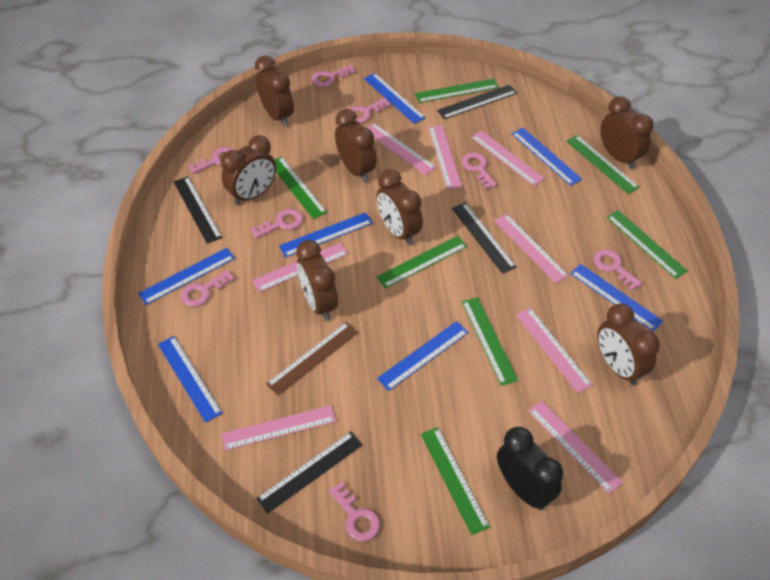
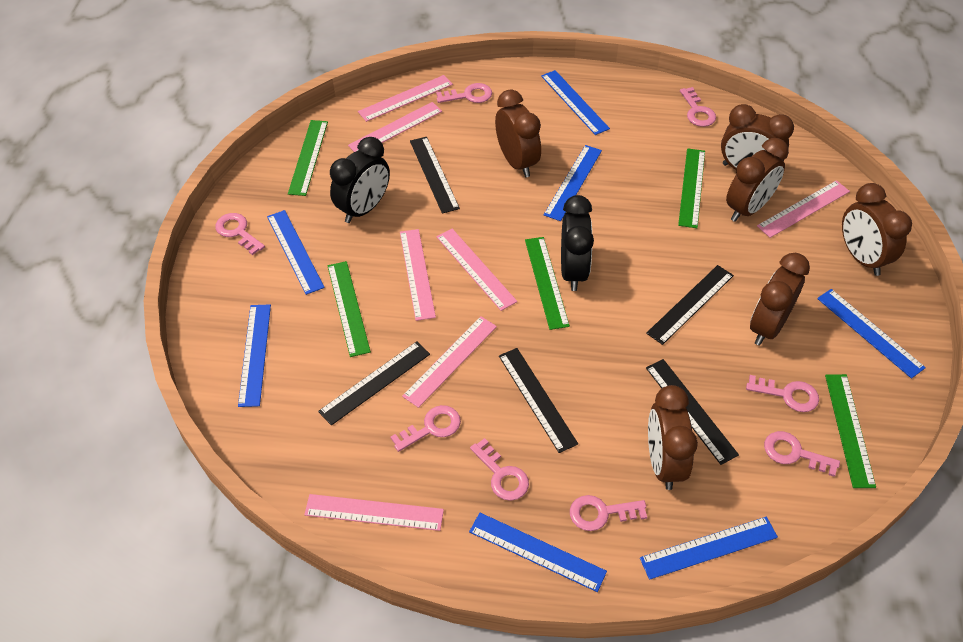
black clock: 1 -> 2
black ruler: 4 -> 5
brown clock: 7 -> 6
brown ruler: 1 -> 0
green ruler: 7 -> 5
pink ruler: 8 -> 7

